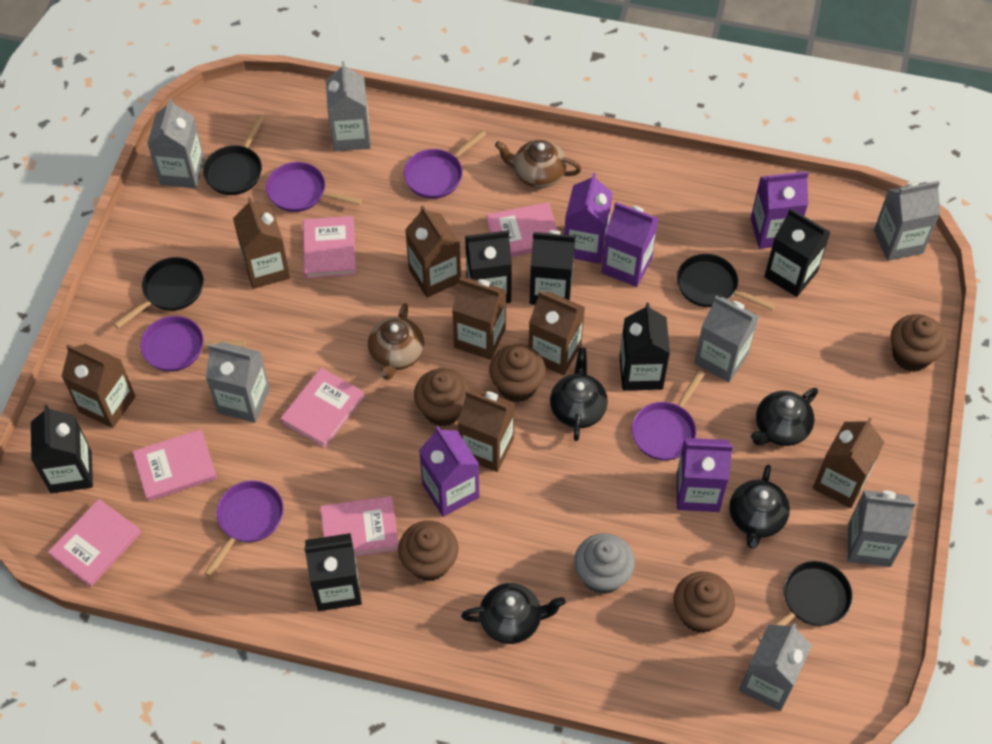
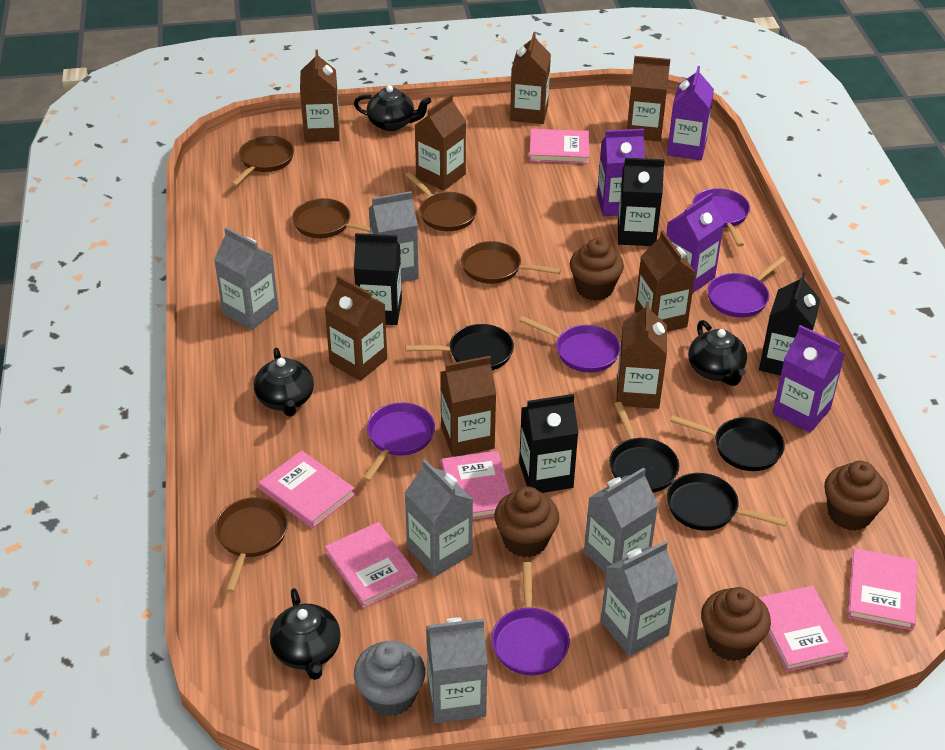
black carton: 6 -> 4
brown carton: 7 -> 8
brown cupcake: 5 -> 4
brown pan: 0 -> 5
brown teapot: 2 -> 0
grey carton: 7 -> 6
purple carton: 5 -> 4

